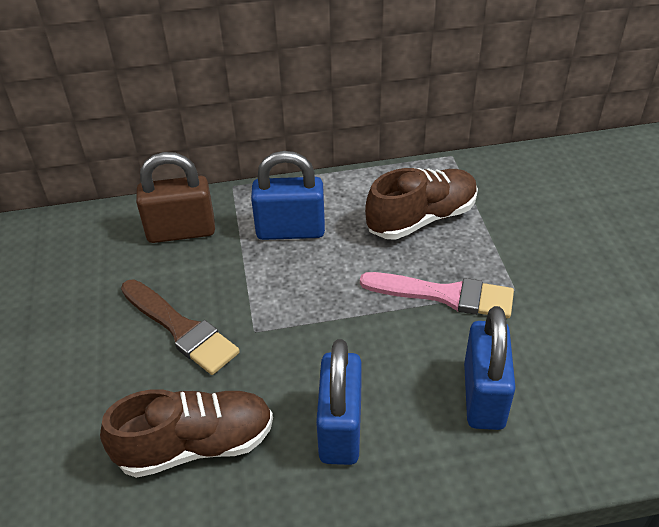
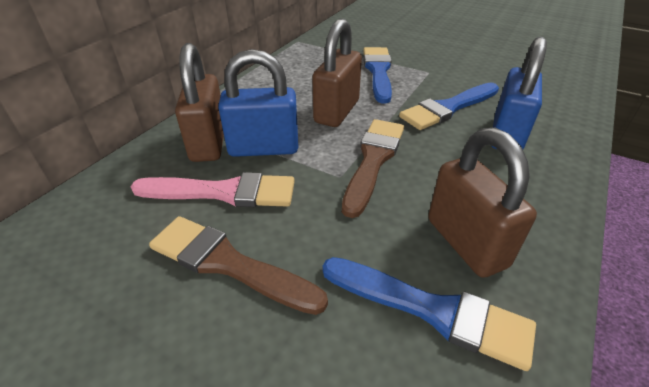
blue brush: 0 -> 3
blue padlock: 3 -> 2
brown brush: 1 -> 2
brown padlock: 1 -> 3
brown shoe: 2 -> 0

